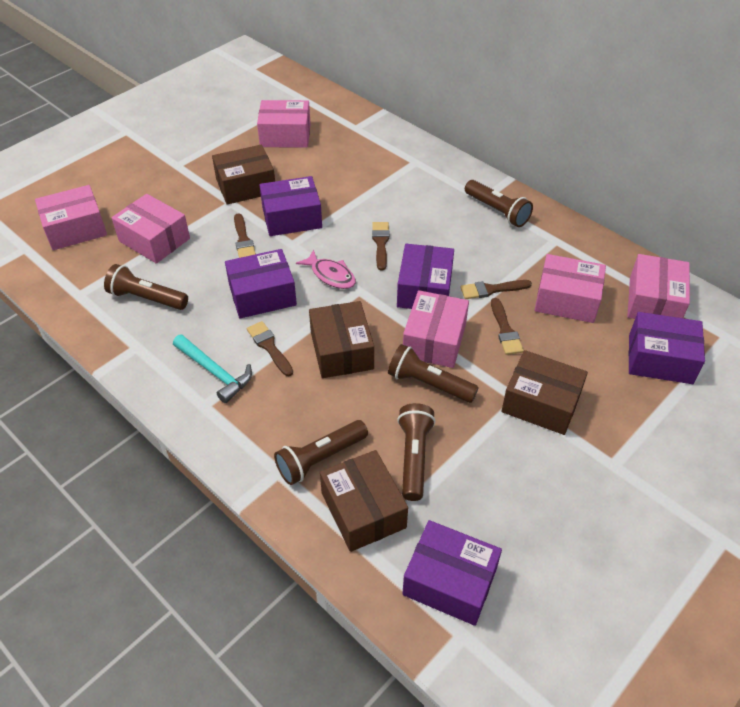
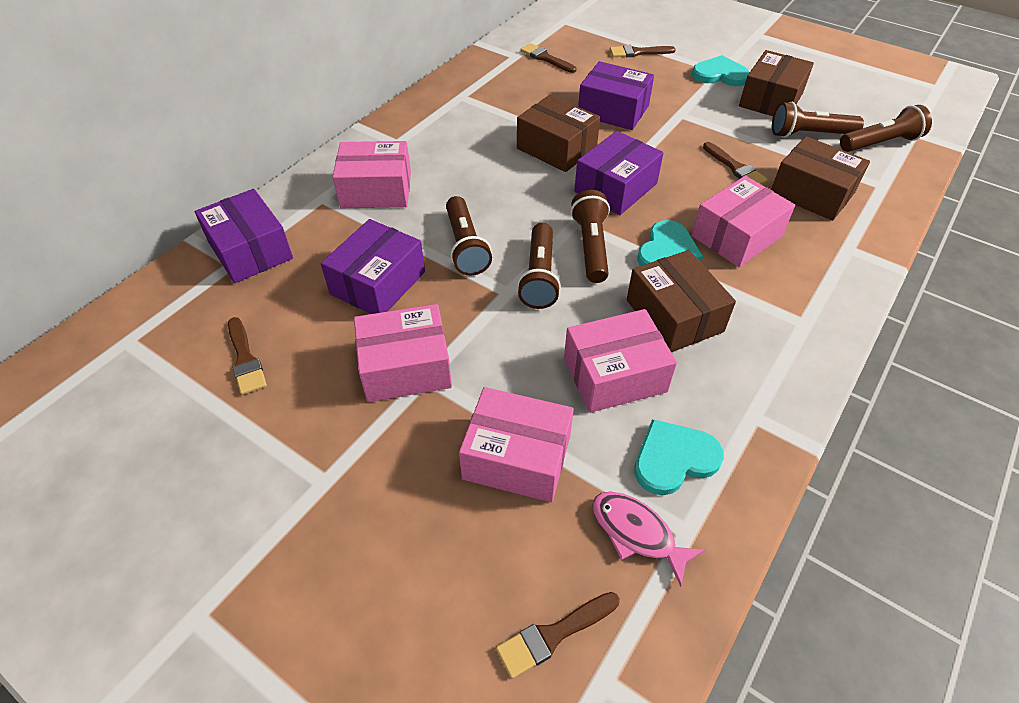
pink box: 6 -> 5
purple box: 5 -> 4
turquoise hammer: 1 -> 0
turquoise heart: 0 -> 3

